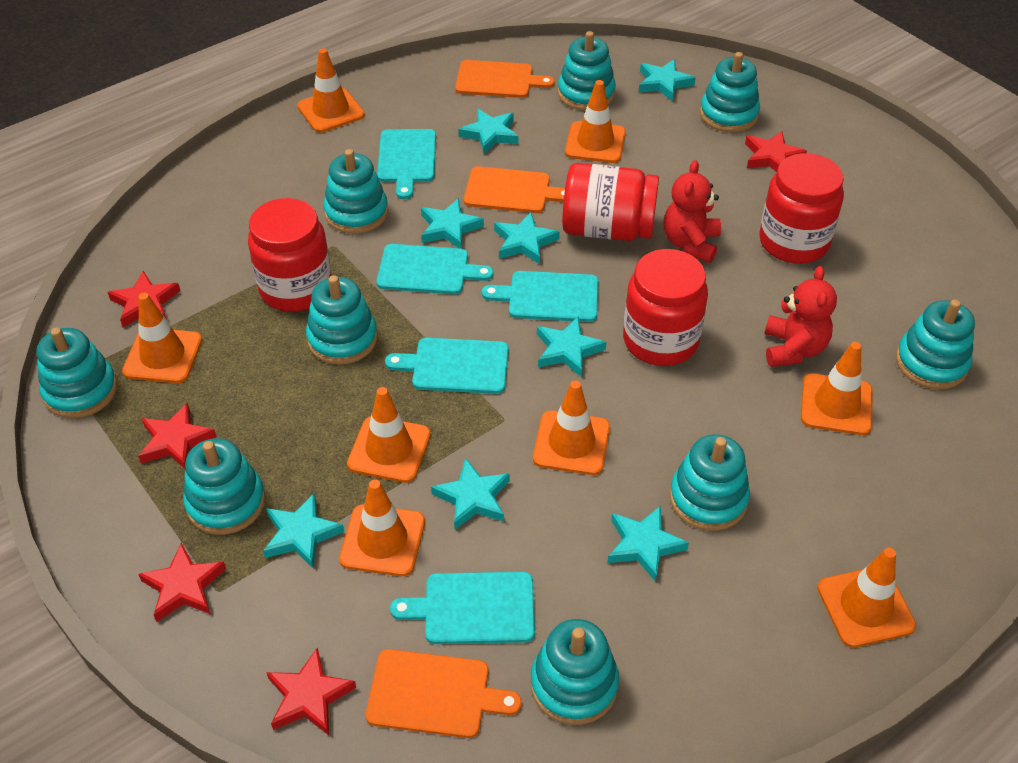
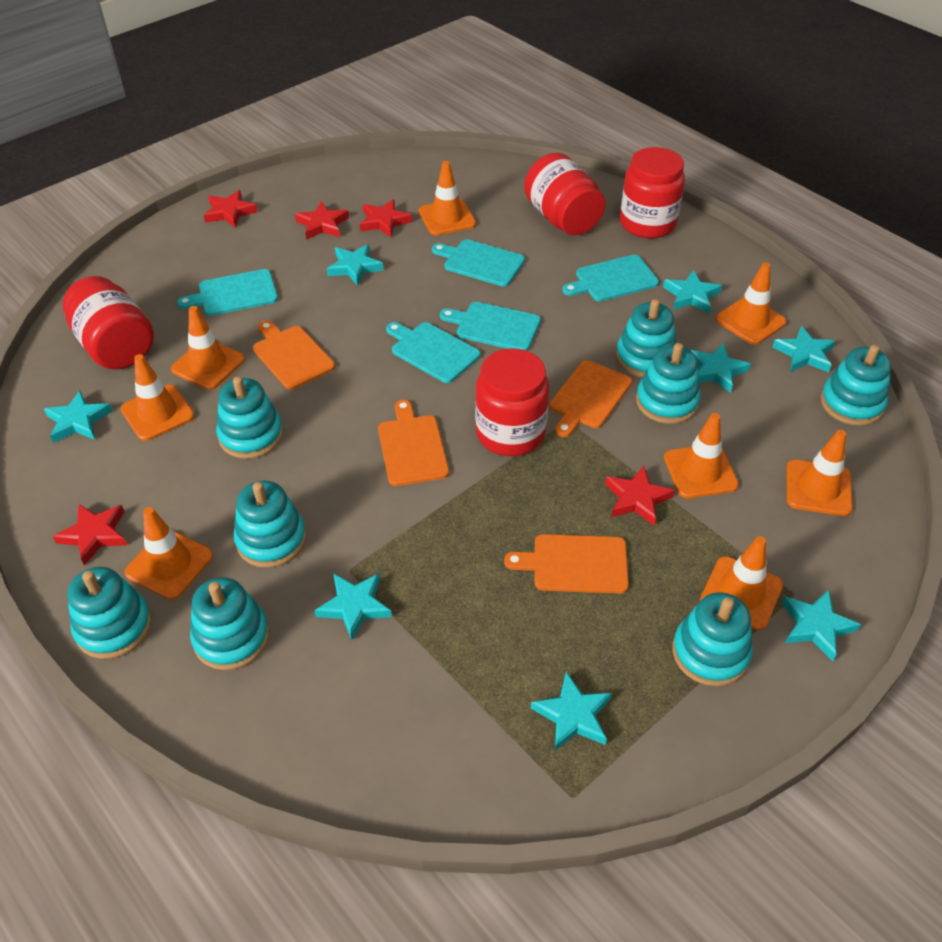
orange cutting board: 3 -> 4
red teddy bear: 2 -> 0
turquoise stacking toy: 9 -> 8

